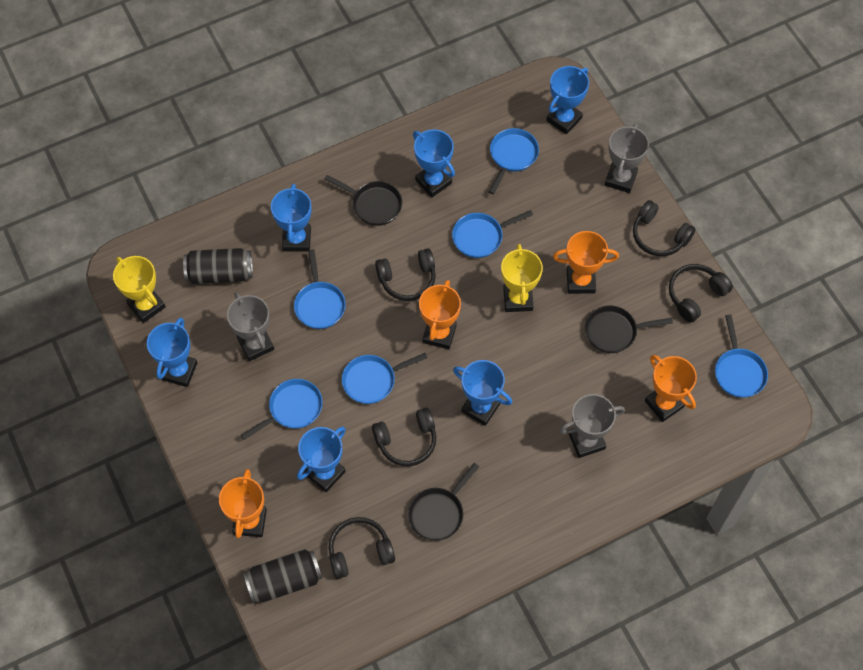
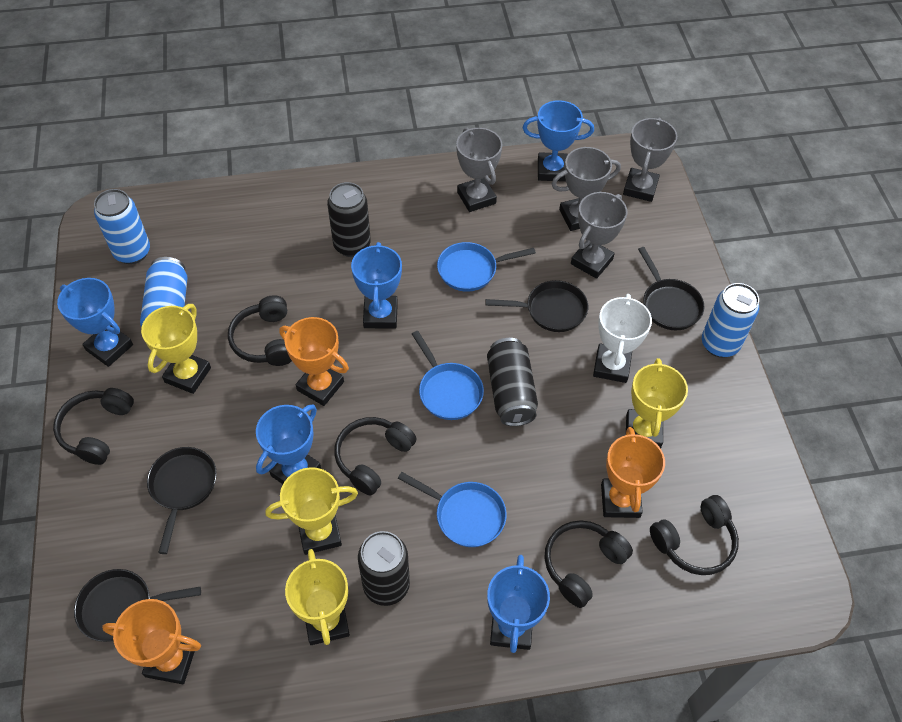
black can: 2 -> 3
black pan: 3 -> 4
blue can: 0 -> 3
blue pan: 6 -> 3
blue trophy: 6 -> 5
grey trophy: 3 -> 4
orange trophy: 4 -> 3
white trophy: 0 -> 1
yellow trophy: 2 -> 4

